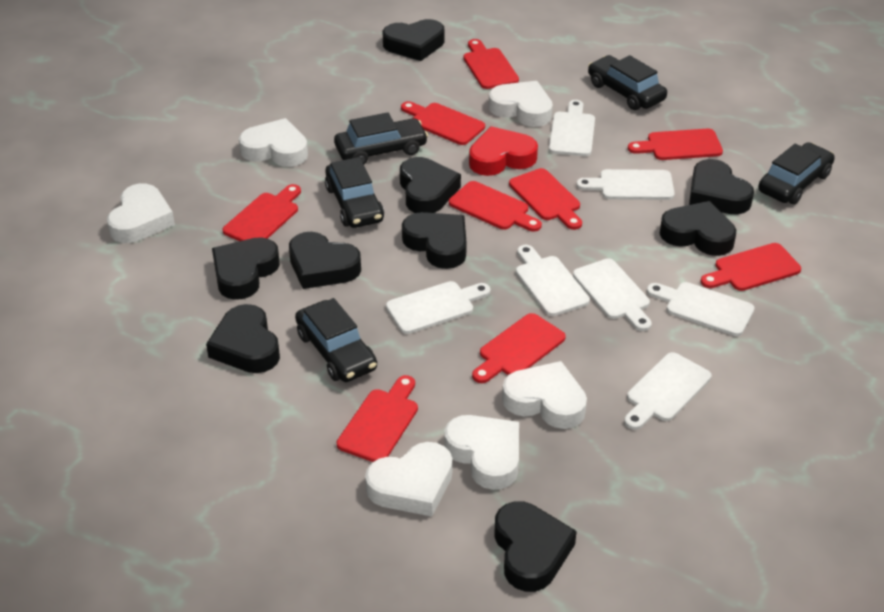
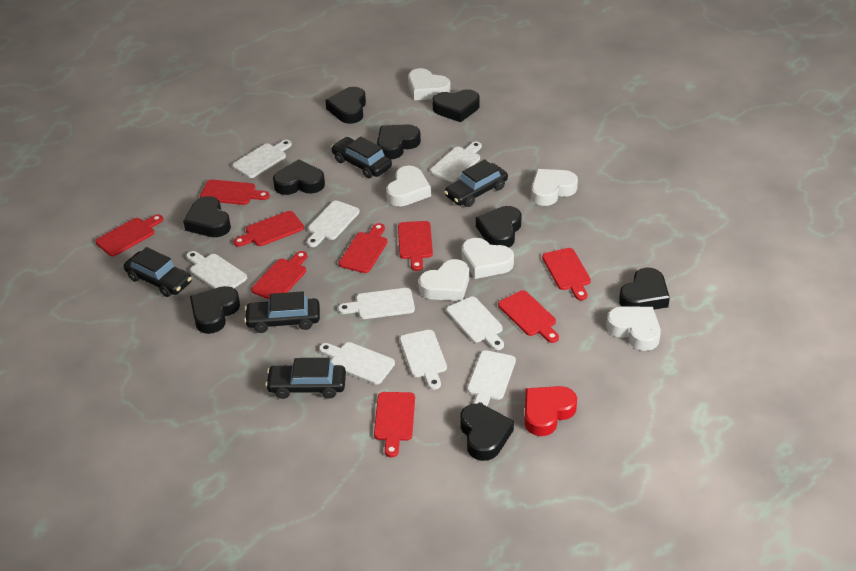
white cutting board: 7 -> 9

